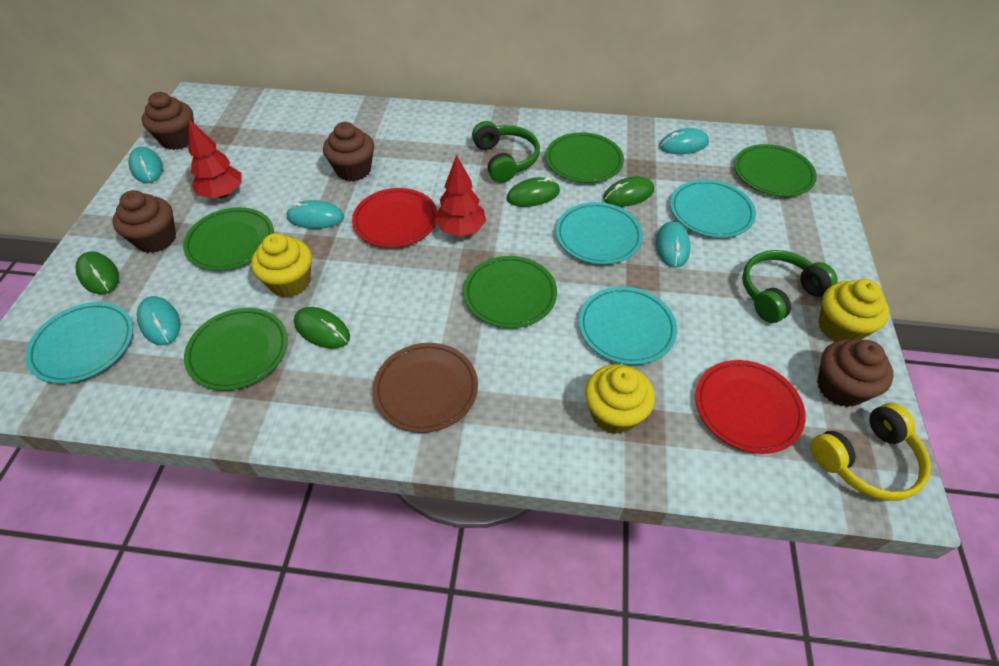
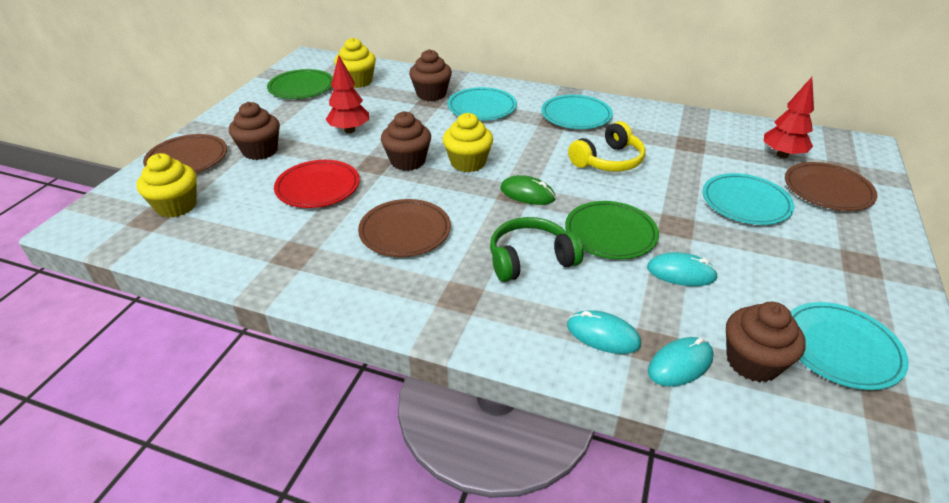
brown plate: 1 -> 3
green headphones: 2 -> 1
green mouse: 4 -> 1
green plate: 5 -> 2
red plate: 2 -> 1
turquoise mouse: 5 -> 3

